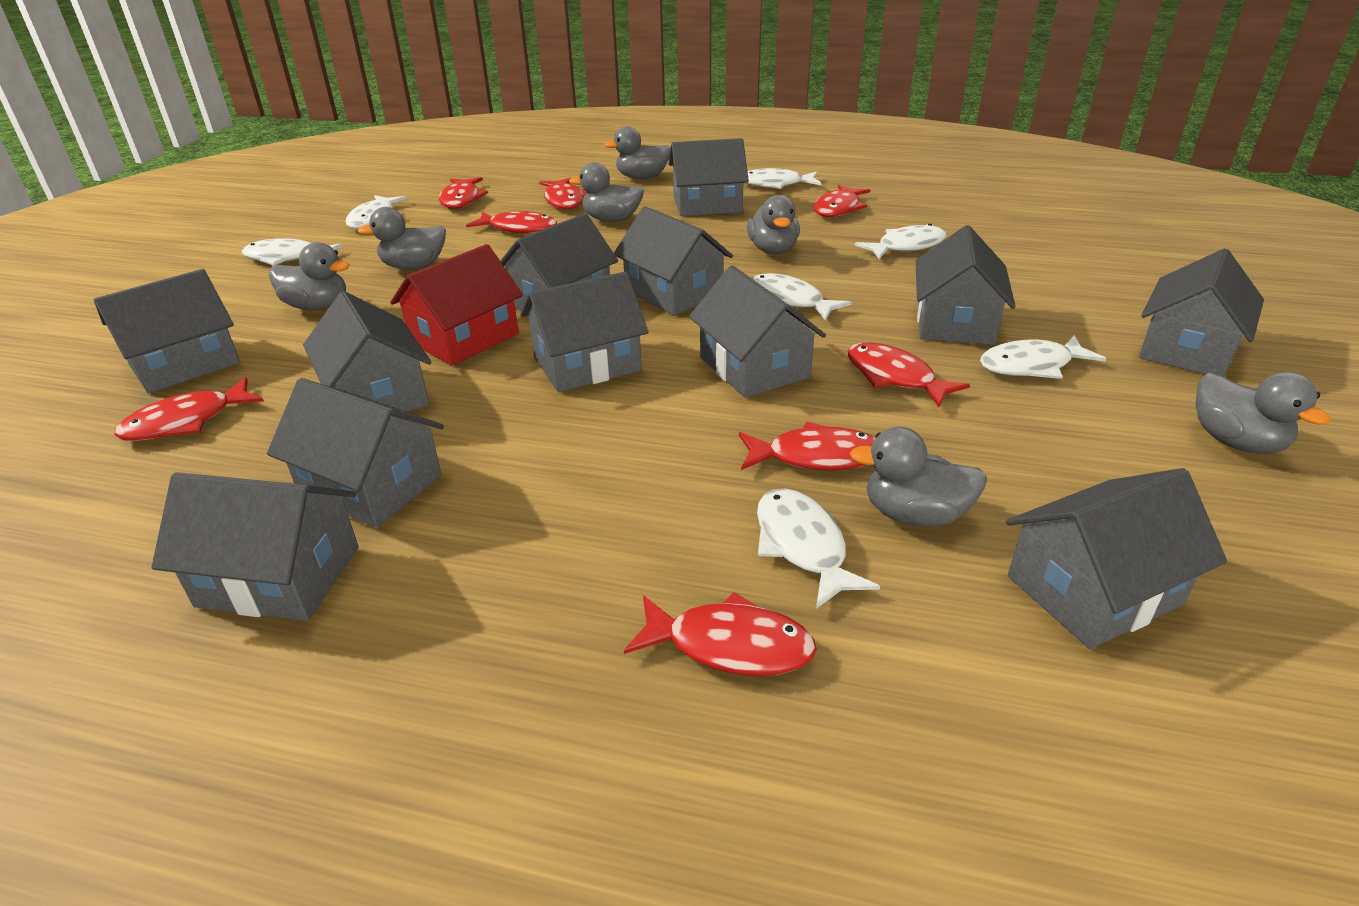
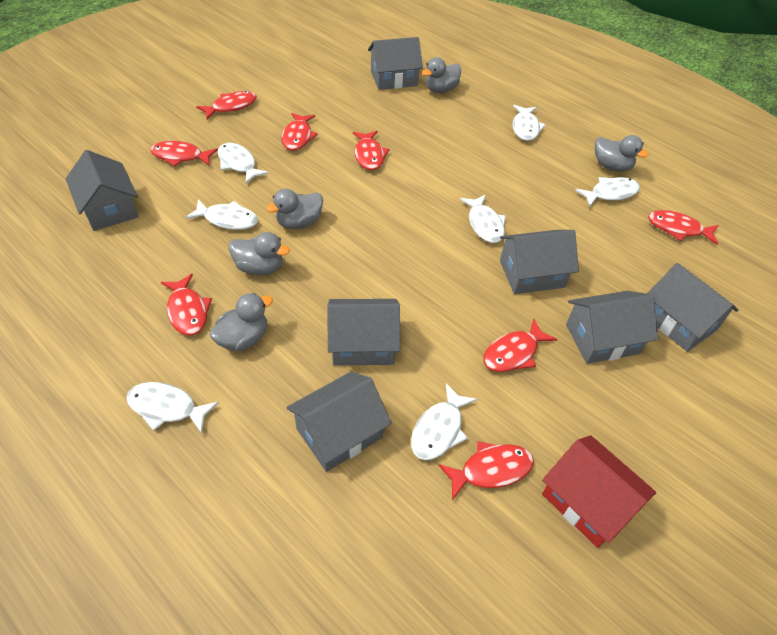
grey duck: 7 -> 5
grey house: 12 -> 7

